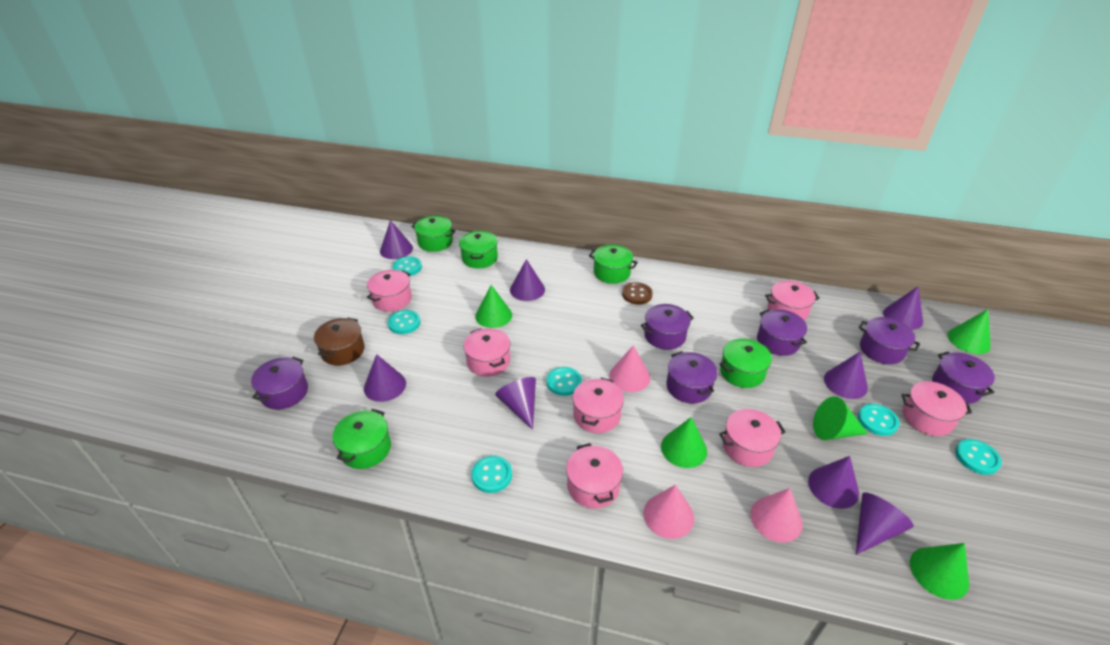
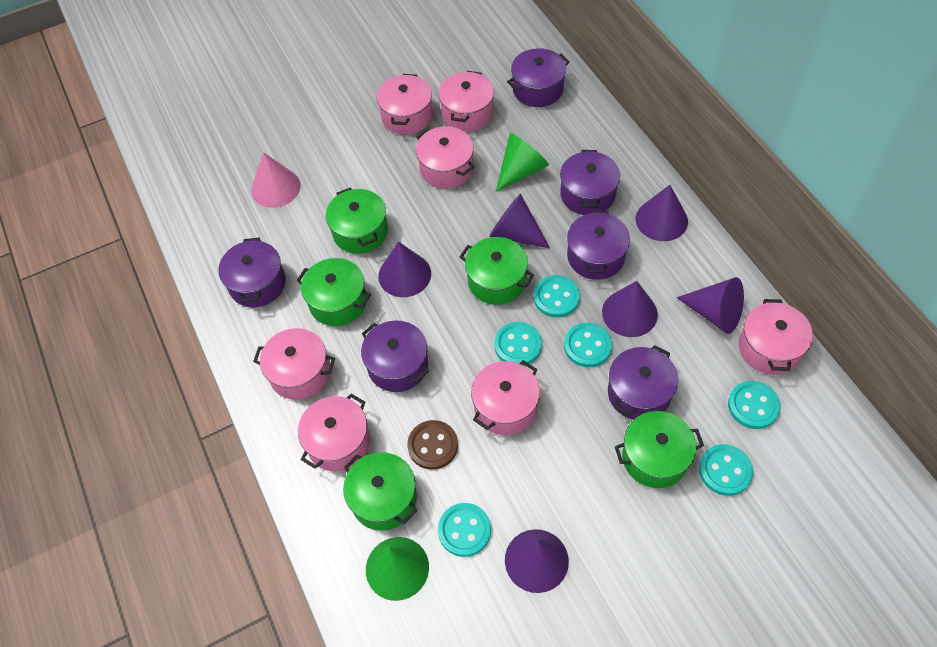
brown pot: 1 -> 0
green cone: 5 -> 2
pink cone: 3 -> 1
purple cone: 8 -> 6

